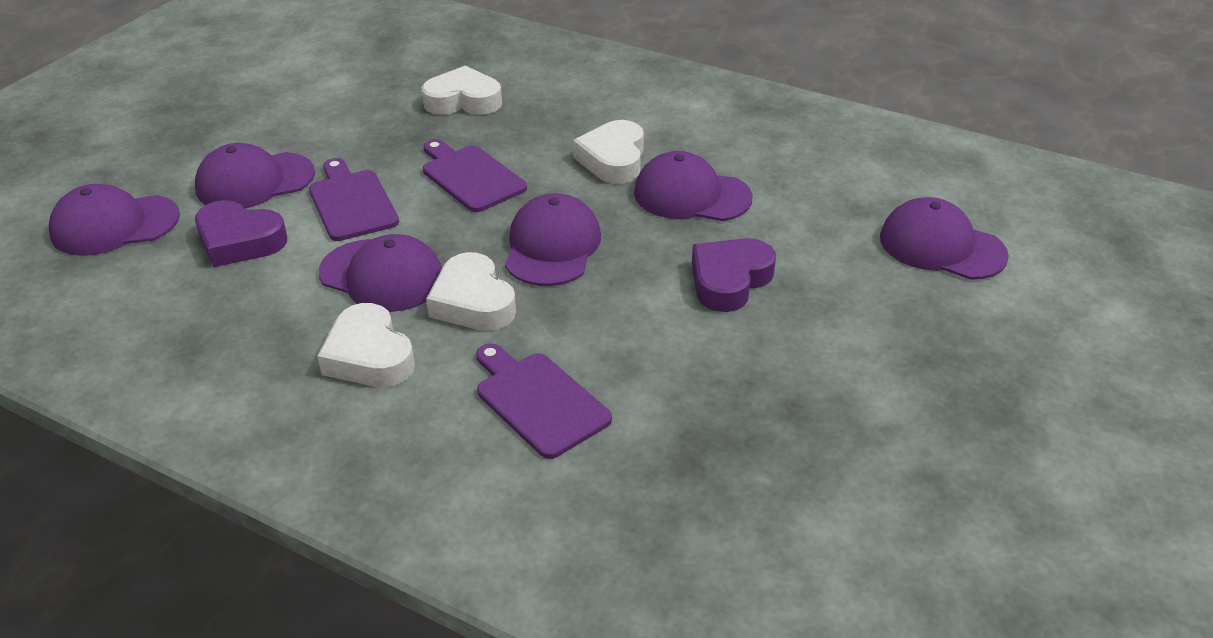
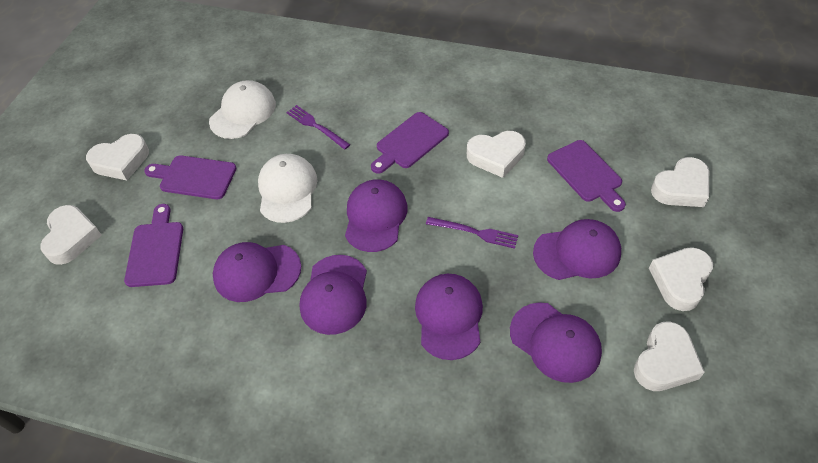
purple cutting board: 3 -> 4
purple fork: 0 -> 2
purple heart: 2 -> 0
white cap: 0 -> 2
white heart: 4 -> 6

